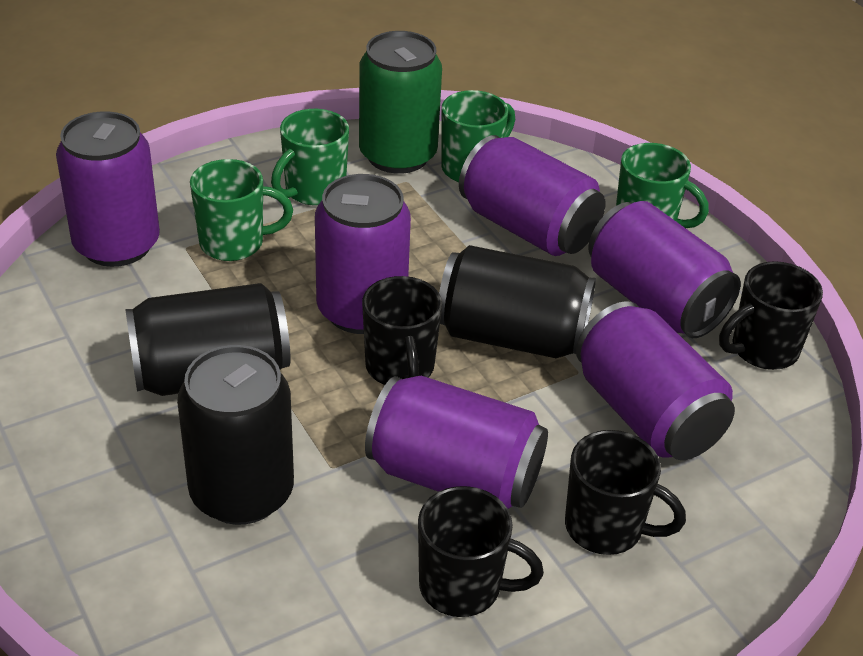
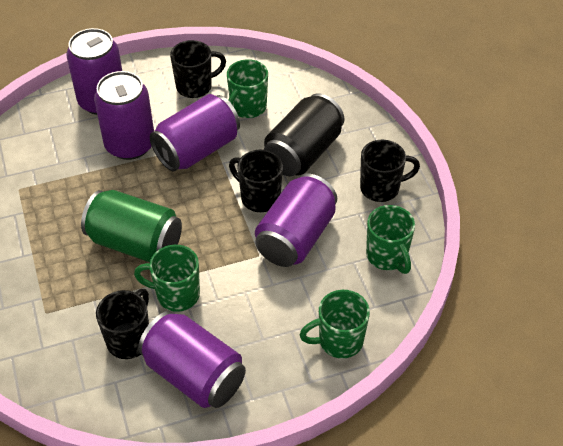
black can: 3 -> 1
purple can: 6 -> 5

